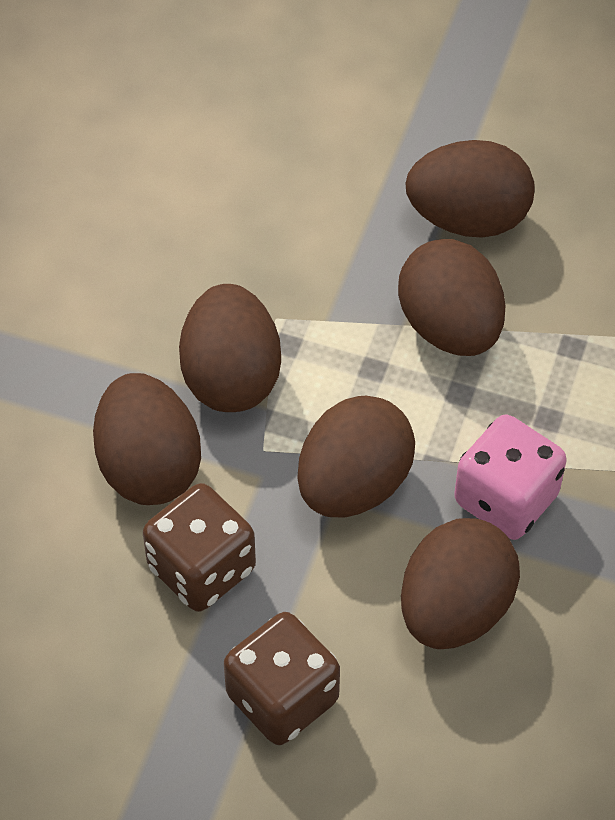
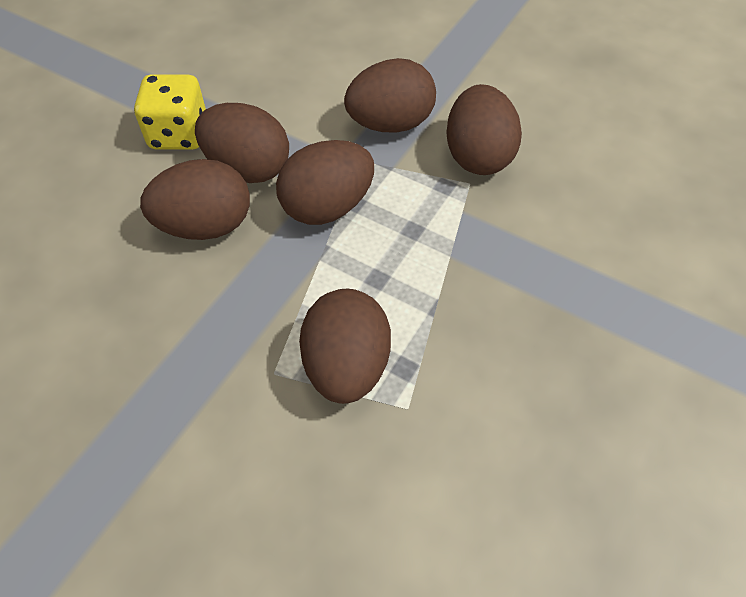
brown dice: 2 -> 0
pink dice: 1 -> 0
yellow dice: 0 -> 1

